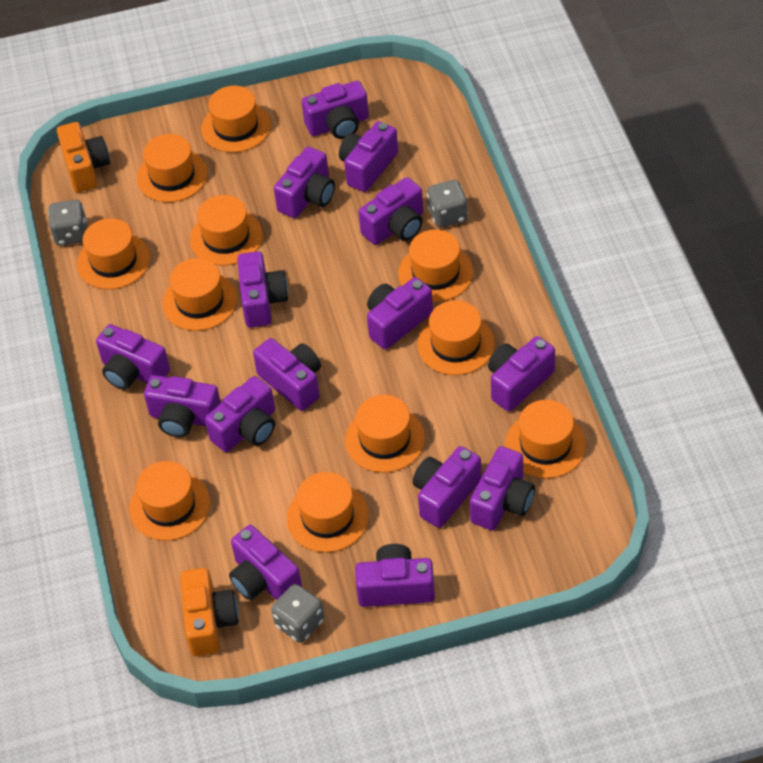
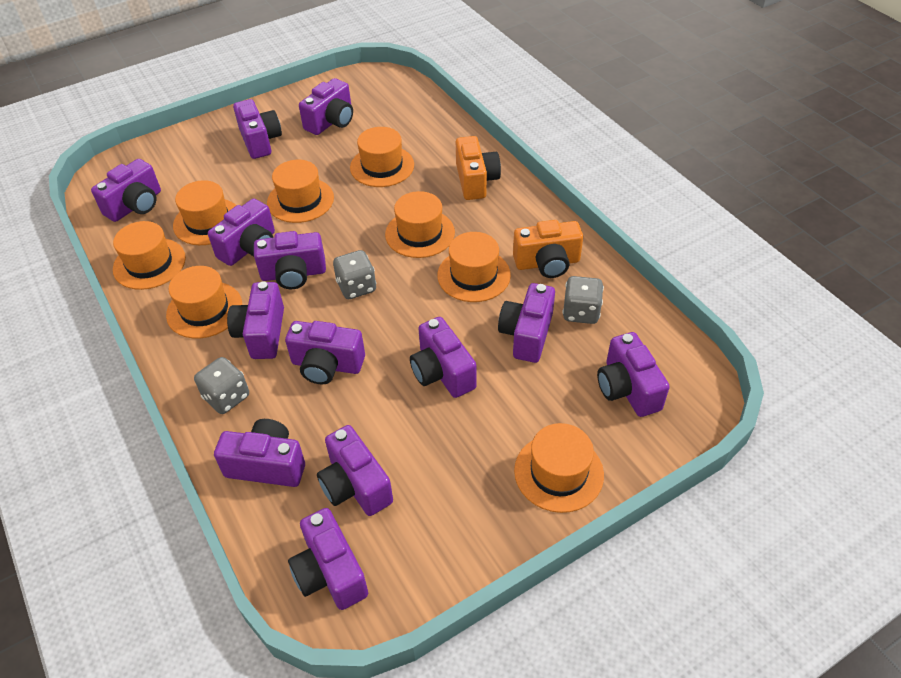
orange hat: 11 -> 8
purple camera: 15 -> 13

